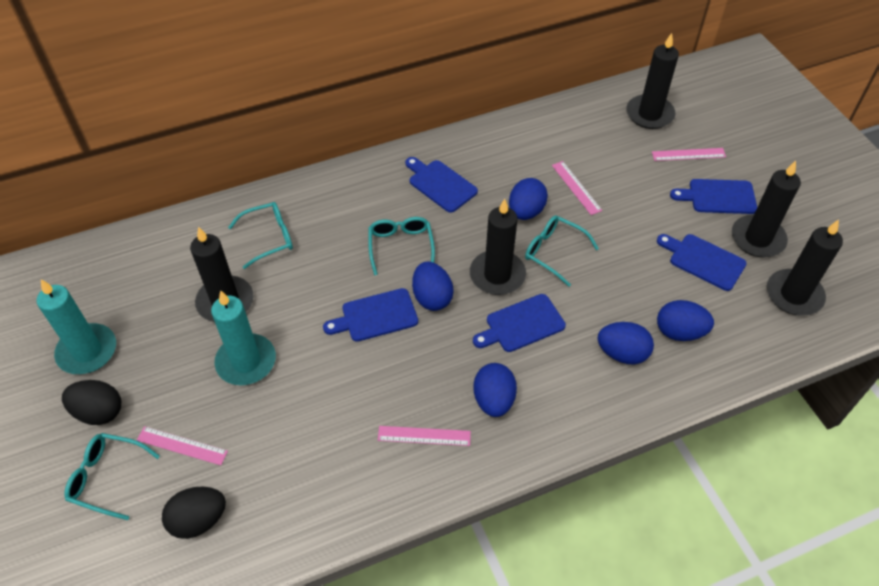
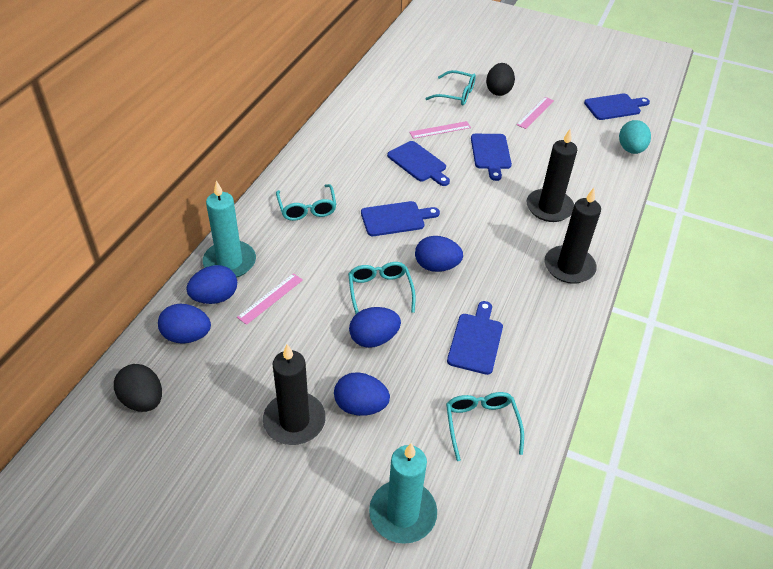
black candle: 5 -> 3
pink ruler: 4 -> 3
turquoise egg: 0 -> 1

